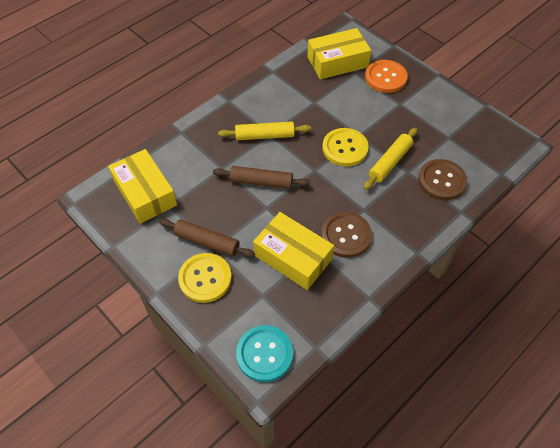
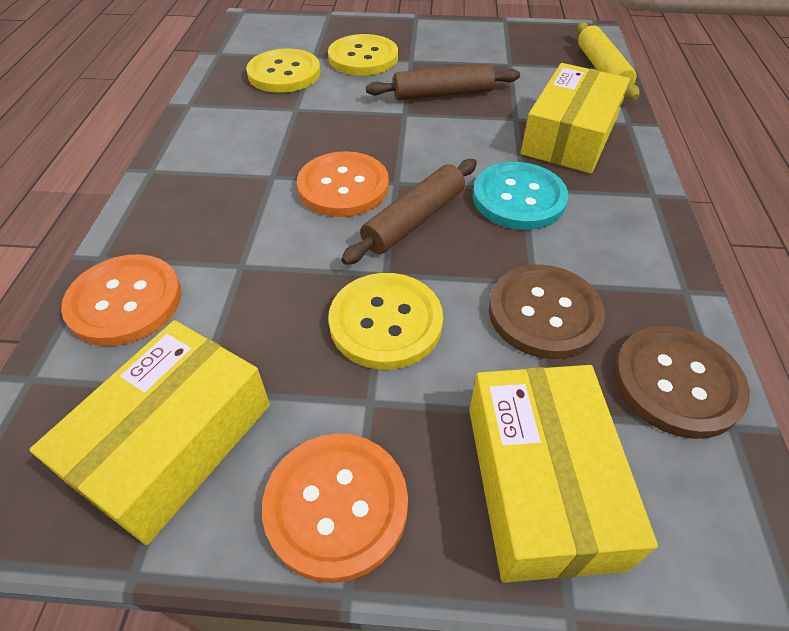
orange button: 1 -> 3
yellow button: 2 -> 3
yellow rolling pin: 2 -> 1

